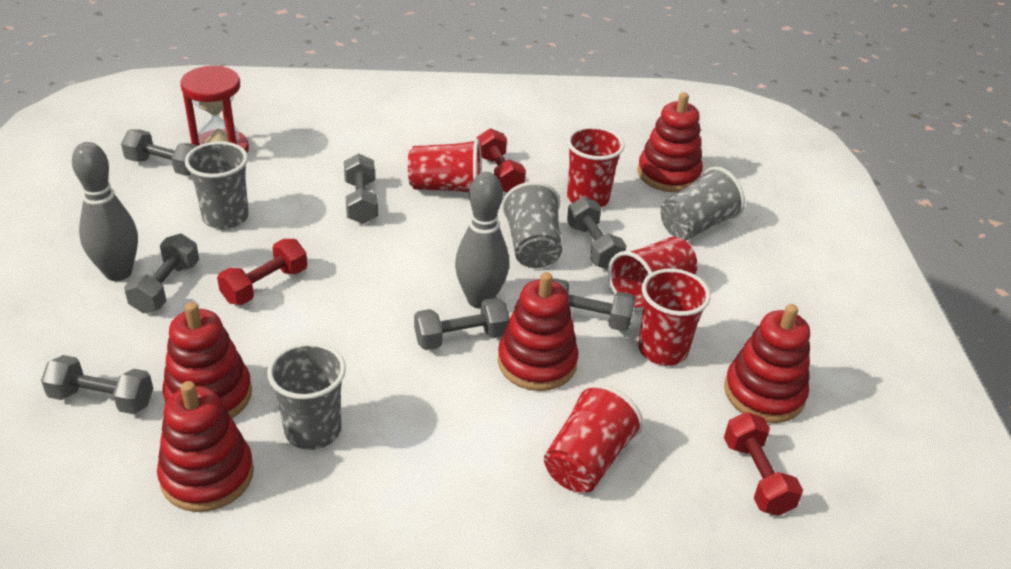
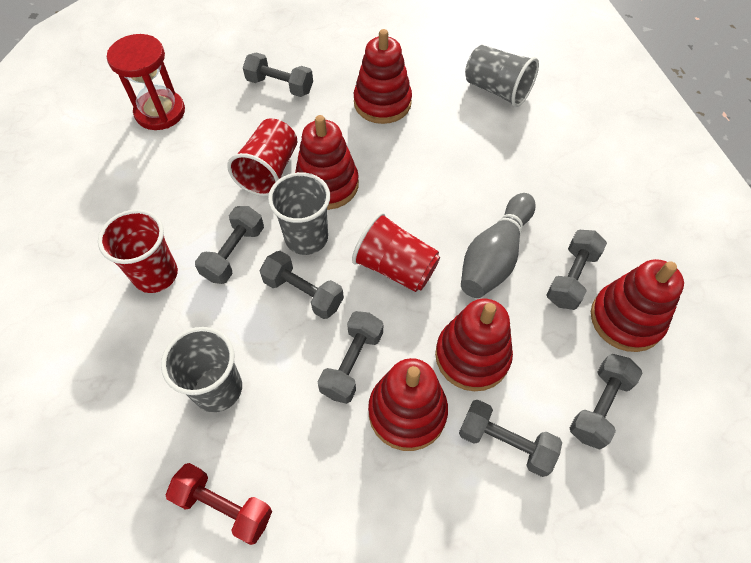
grey bowling pin: 2 -> 1
grey cup: 4 -> 3
red cup: 5 -> 3
red dumbbell: 3 -> 1

